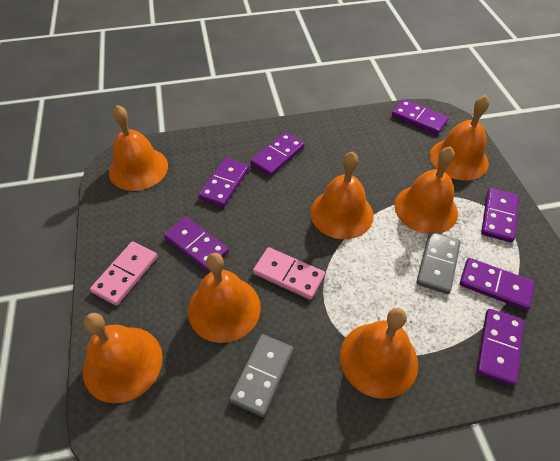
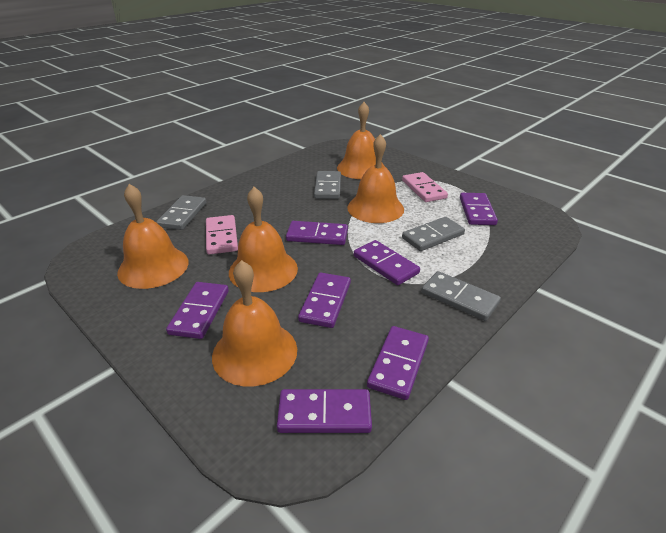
grey domino: 2 -> 4
orange bell: 7 -> 5

